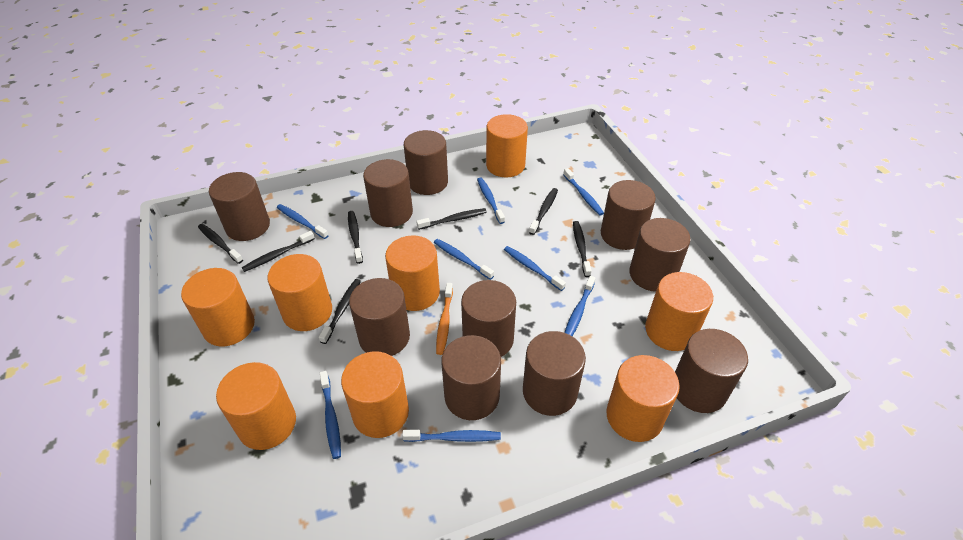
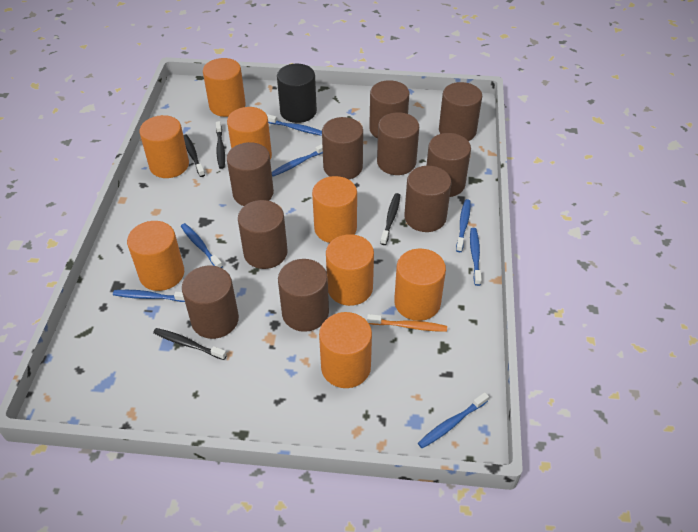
black cylinder: 0 -> 1
black toothbrush: 7 -> 4
blue toothbrush: 8 -> 7

